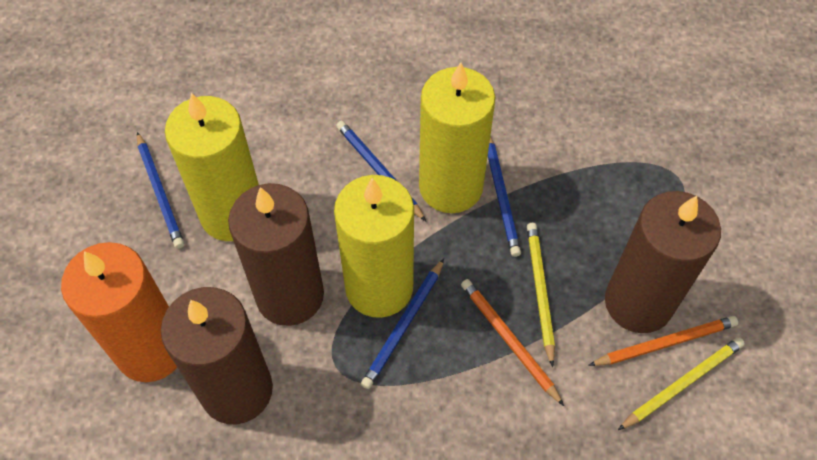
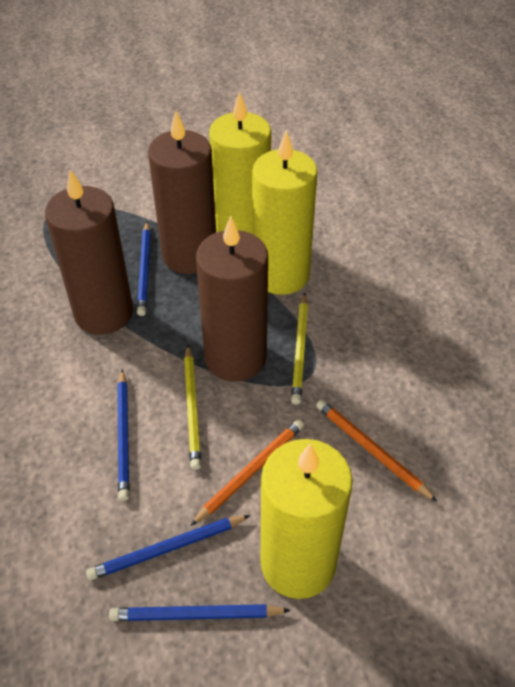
orange candle: 1 -> 0

